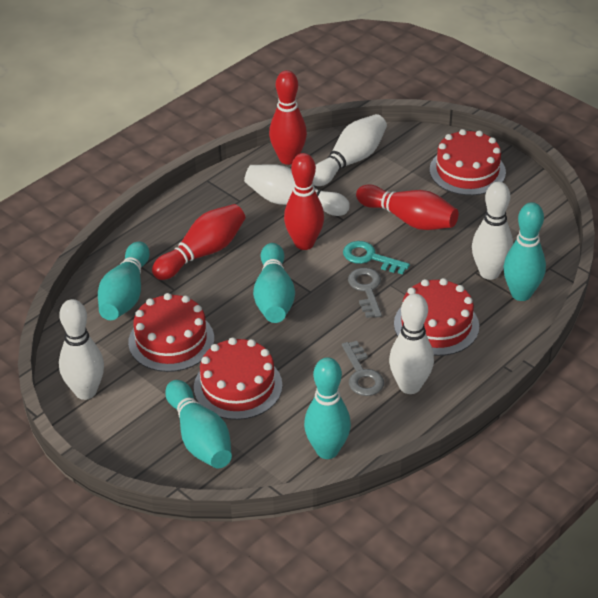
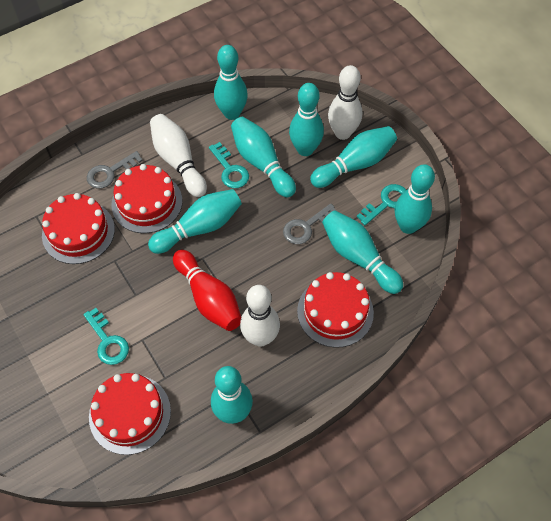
red bowling pin: 4 -> 1
turquoise bowling pin: 5 -> 8
turquoise key: 1 -> 3
white bowling pin: 5 -> 3

